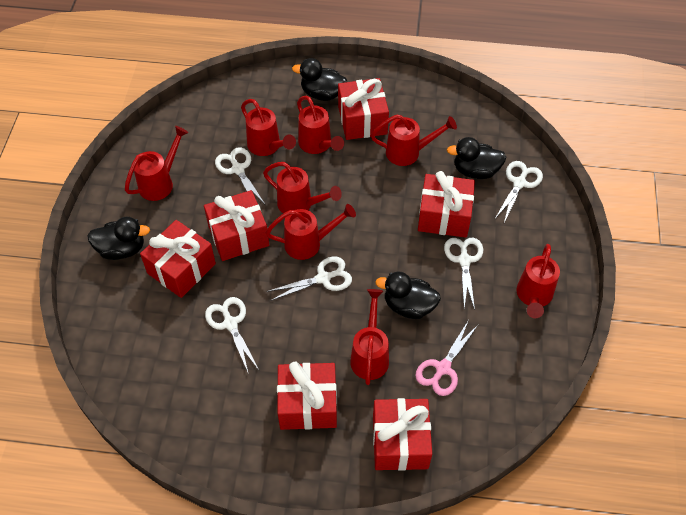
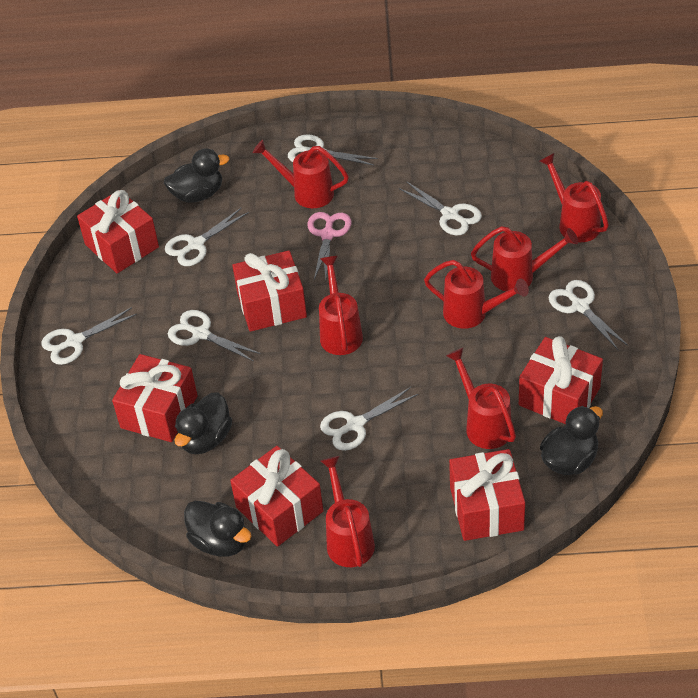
red watering can: 8 -> 7
white scissors: 5 -> 7

